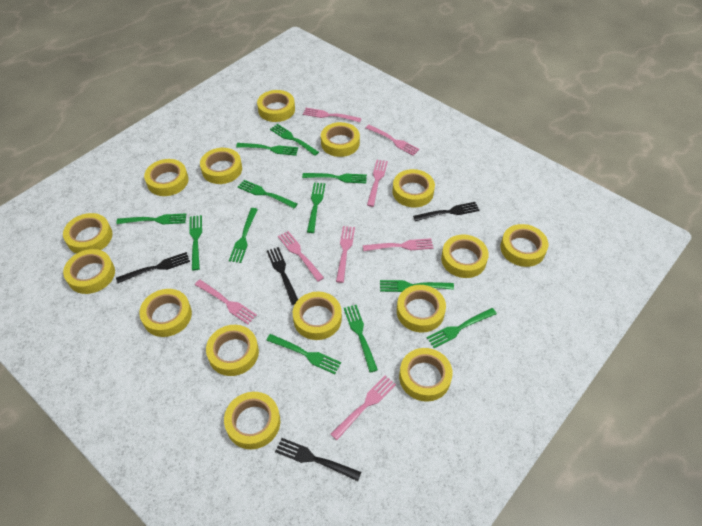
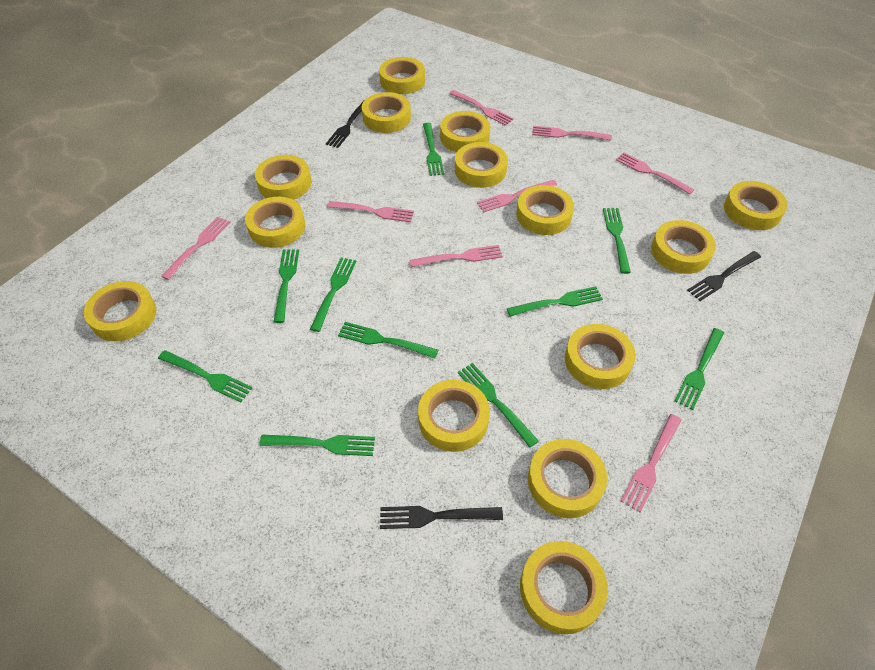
black fork: 4 -> 3
green fork: 12 -> 10
yellow tape: 15 -> 14

